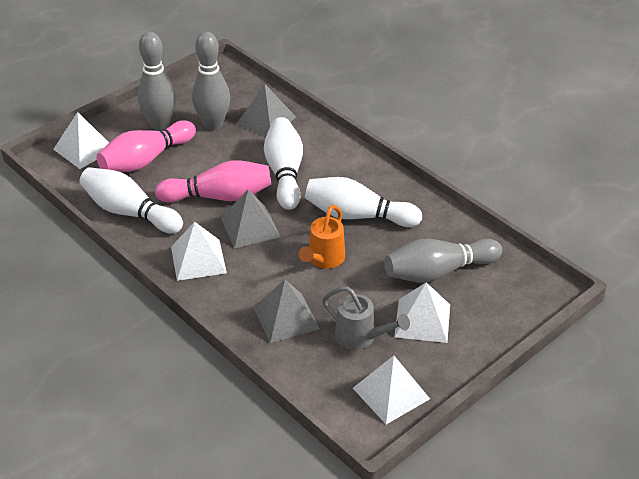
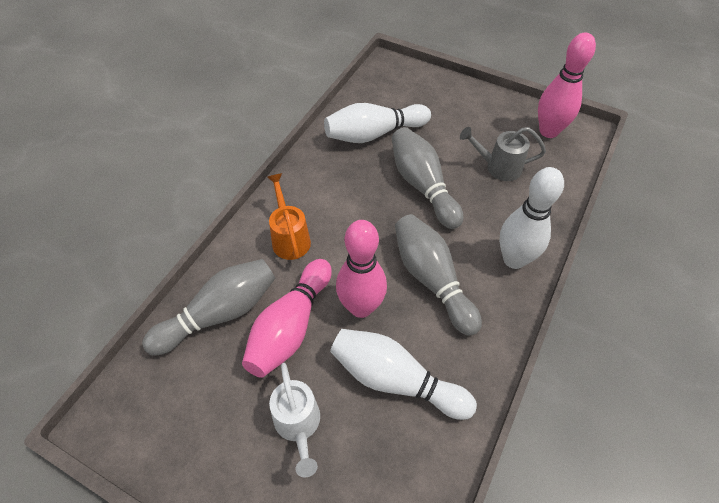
grey pyramid: 3 -> 0
pink bowling pin: 2 -> 3
white pyramid: 4 -> 0
white watering can: 0 -> 1

